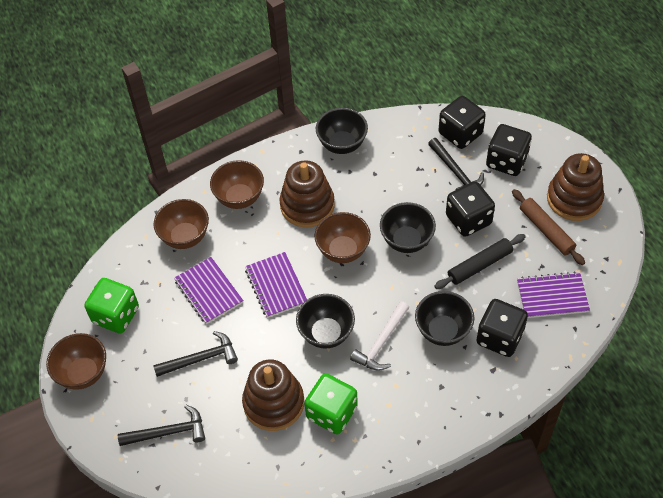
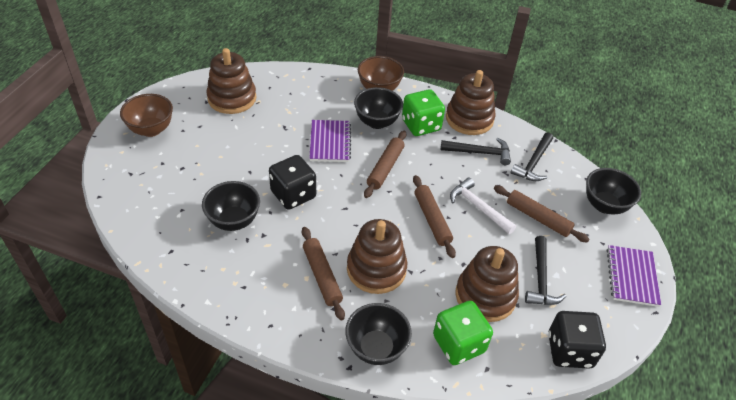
black dice: 4 -> 2
black rolling pin: 1 -> 0
brown bowl: 4 -> 2
brown rolling pin: 1 -> 4
brown stacking toy: 3 -> 4
purple notebook: 3 -> 2

